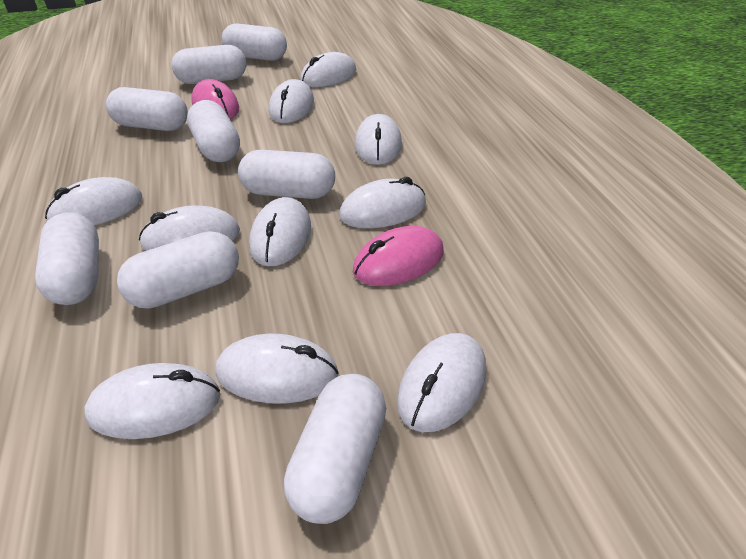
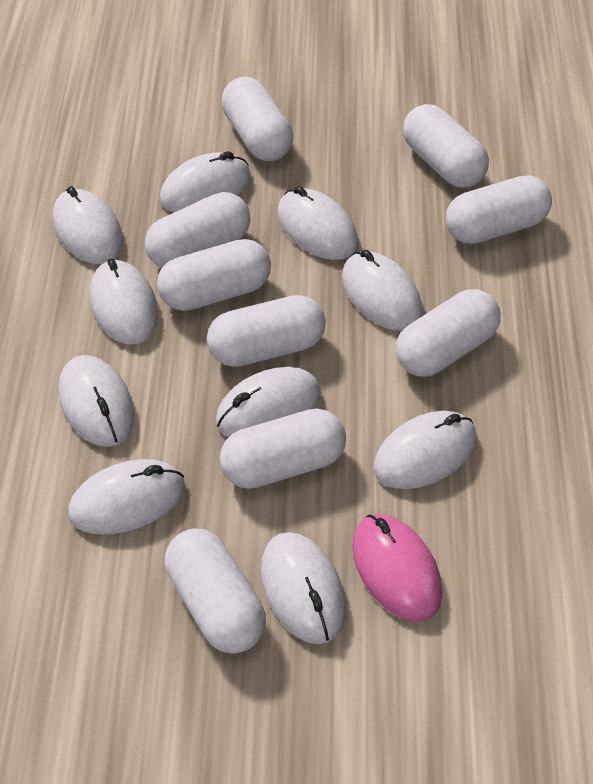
pink mouse: 2 -> 1
white capsule: 8 -> 9

